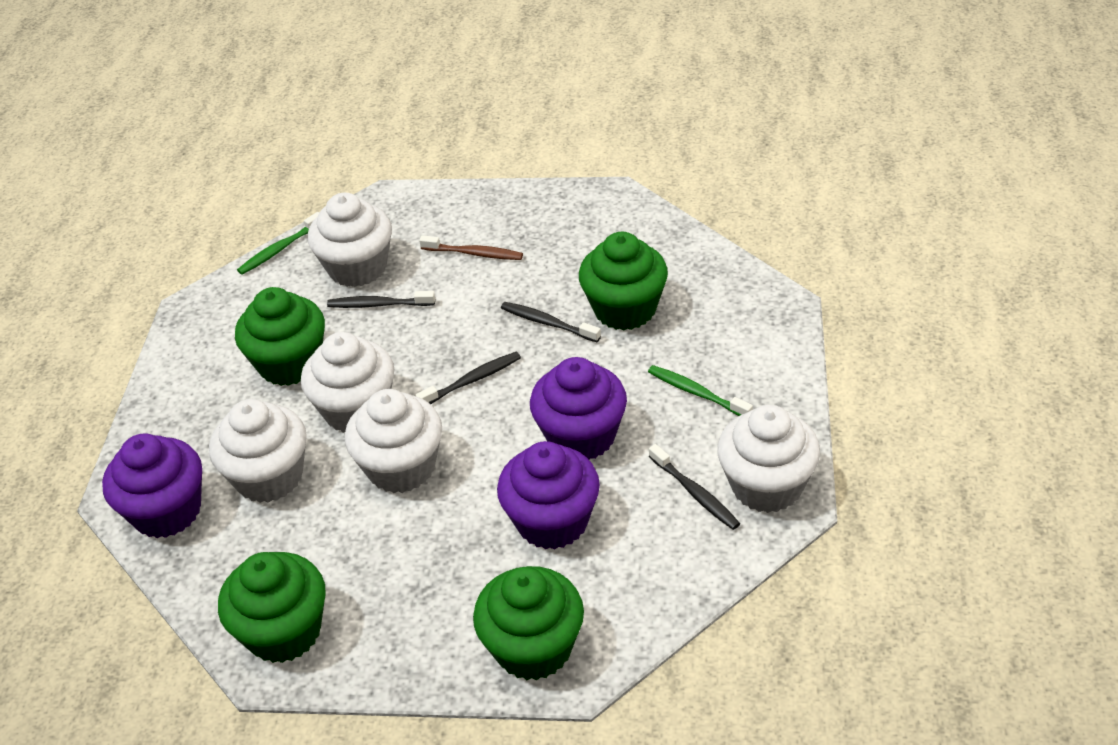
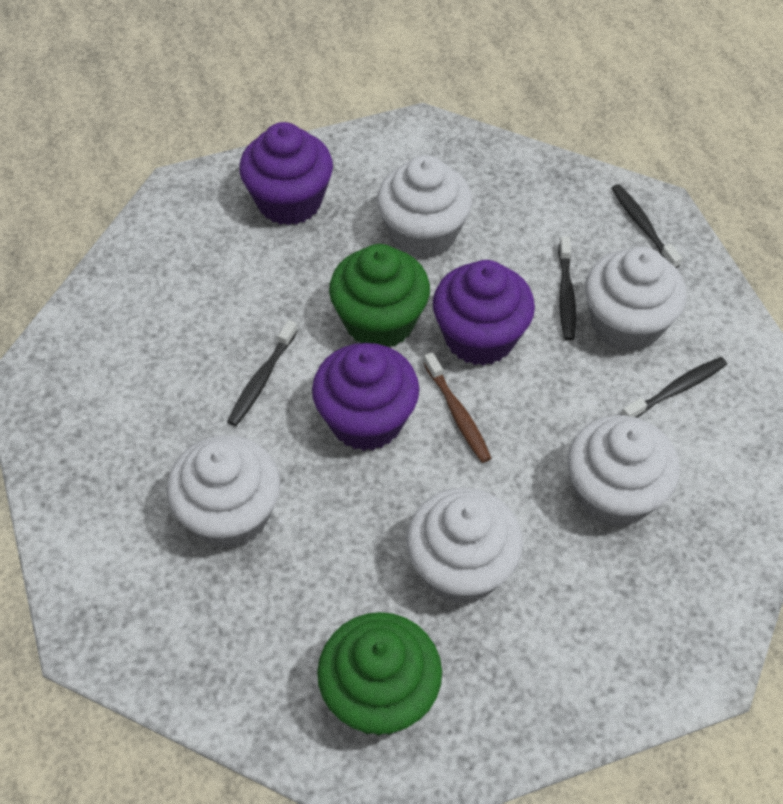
green cupcake: 4 -> 2
green toothbrush: 2 -> 0

